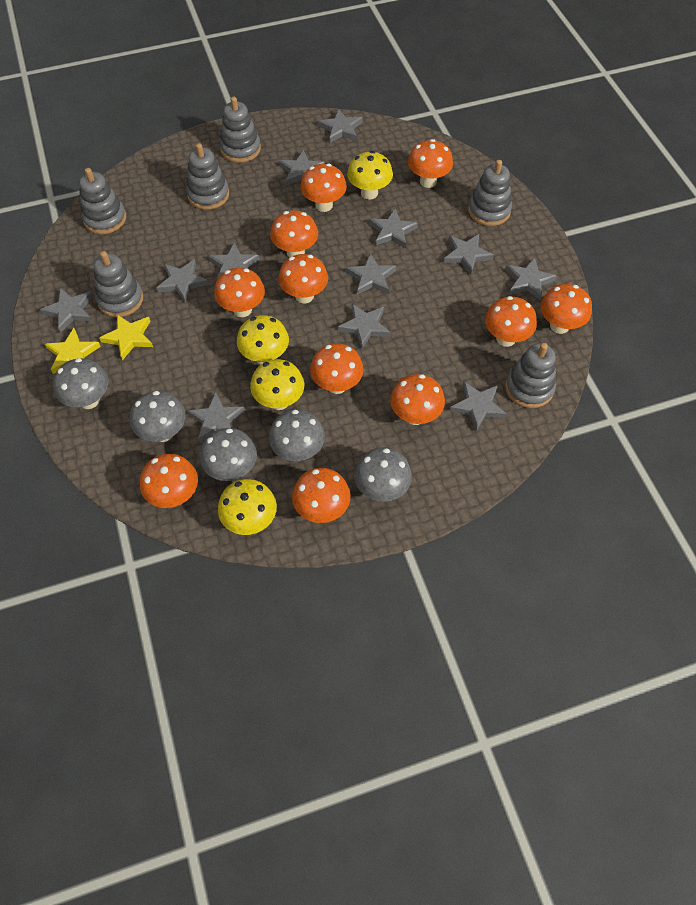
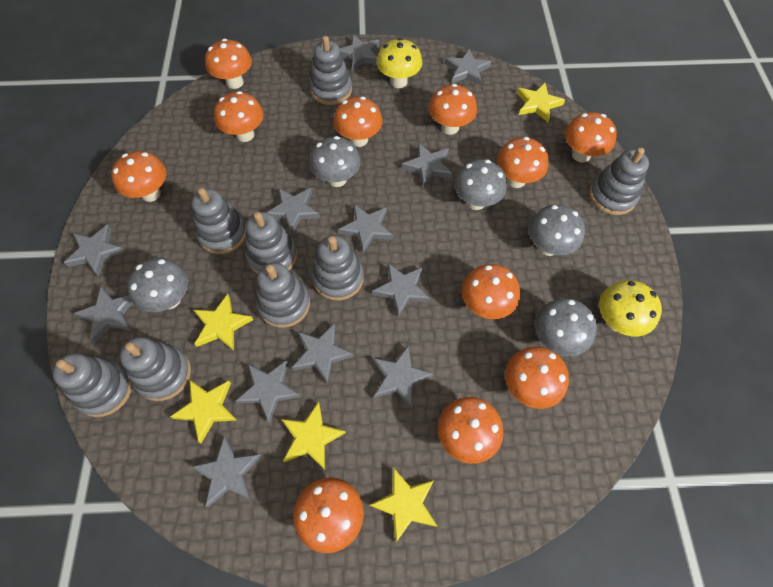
grey stacking toy: 6 -> 8
yellow mushroom: 4 -> 2
yellow star: 2 -> 5

